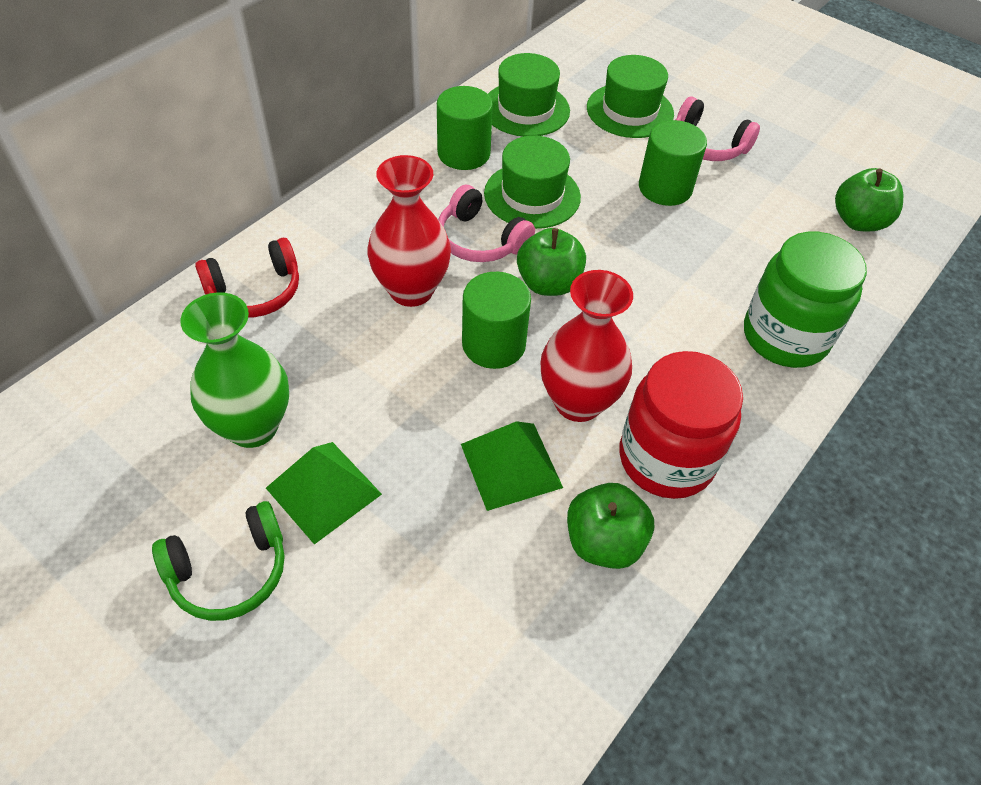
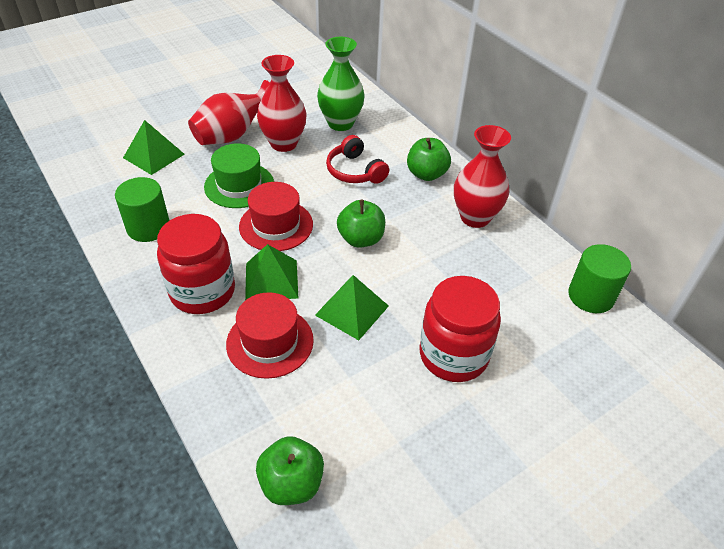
green cylinder: 3 -> 2
green hat: 3 -> 1
green headphones: 1 -> 0
green jar: 1 -> 0
green pyramid: 2 -> 3
pink headphones: 2 -> 0
red hat: 0 -> 2
red jar: 1 -> 2
red vase: 2 -> 3

